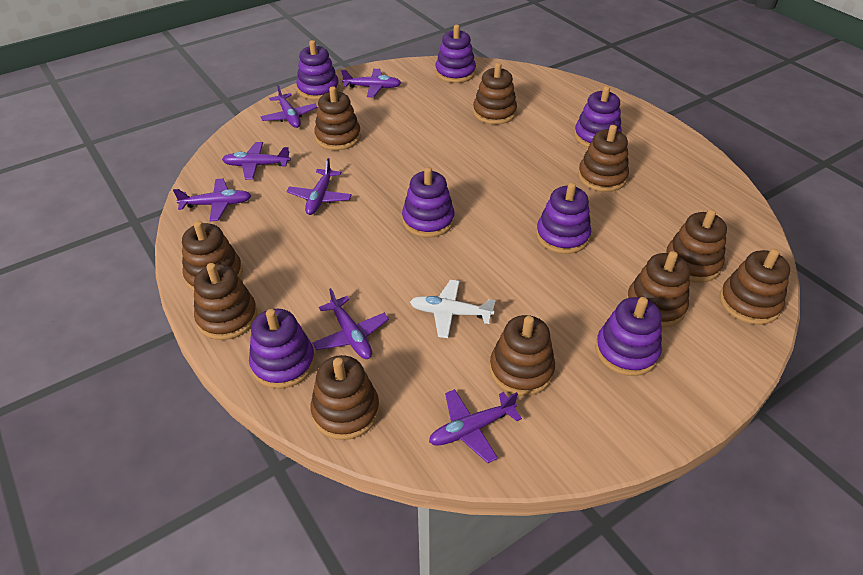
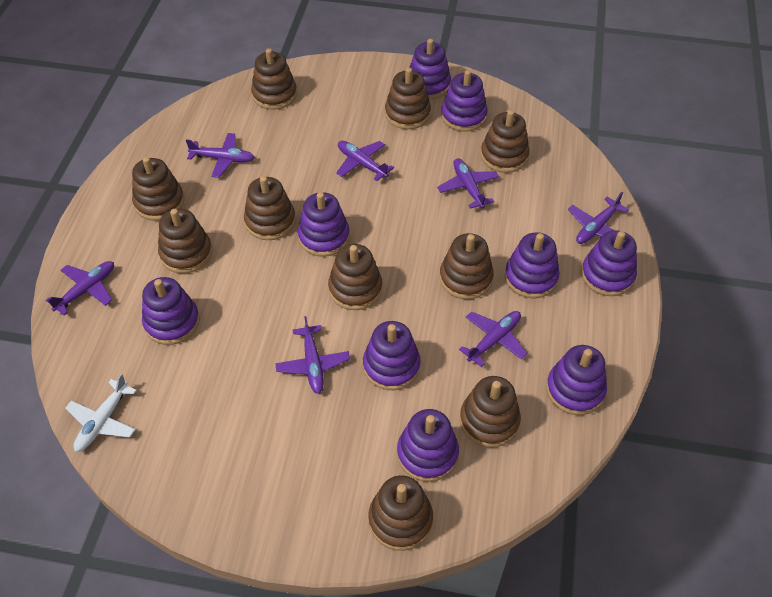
purple stacking toy: 7 -> 9

